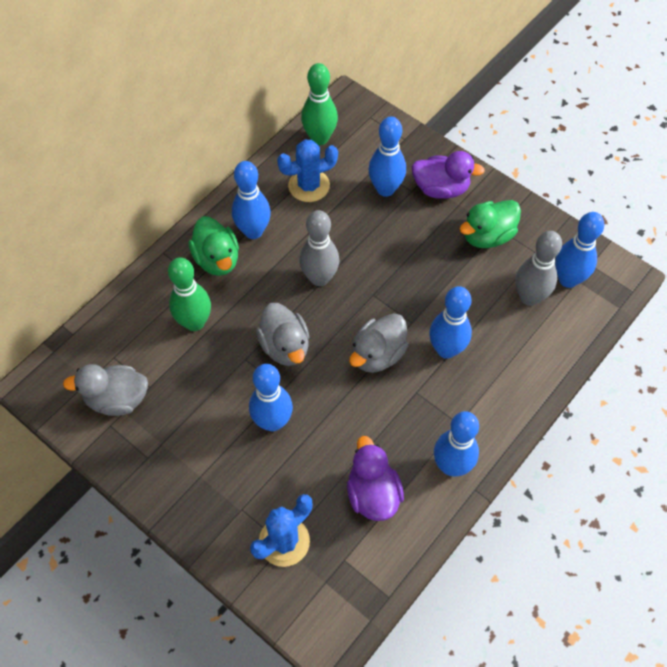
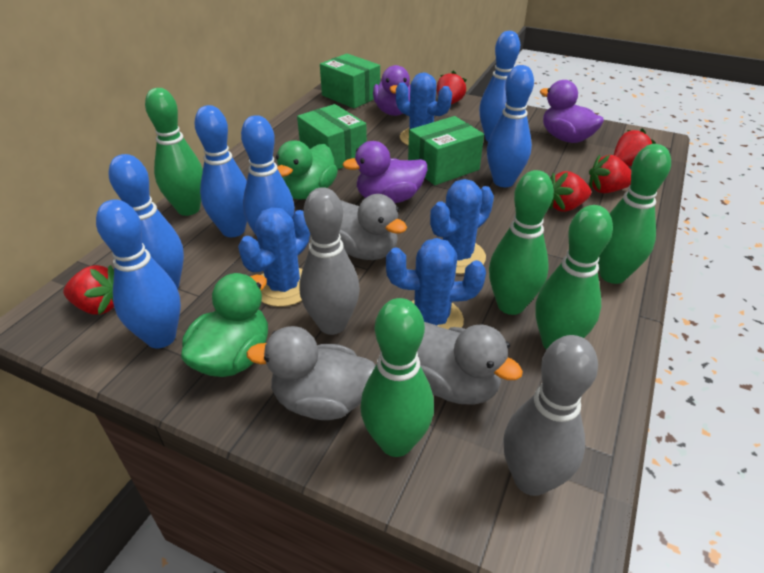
blue cactus: 2 -> 4
green bowling pin: 2 -> 5
green box: 0 -> 3
purple duck: 2 -> 3
red strawberry: 0 -> 5

